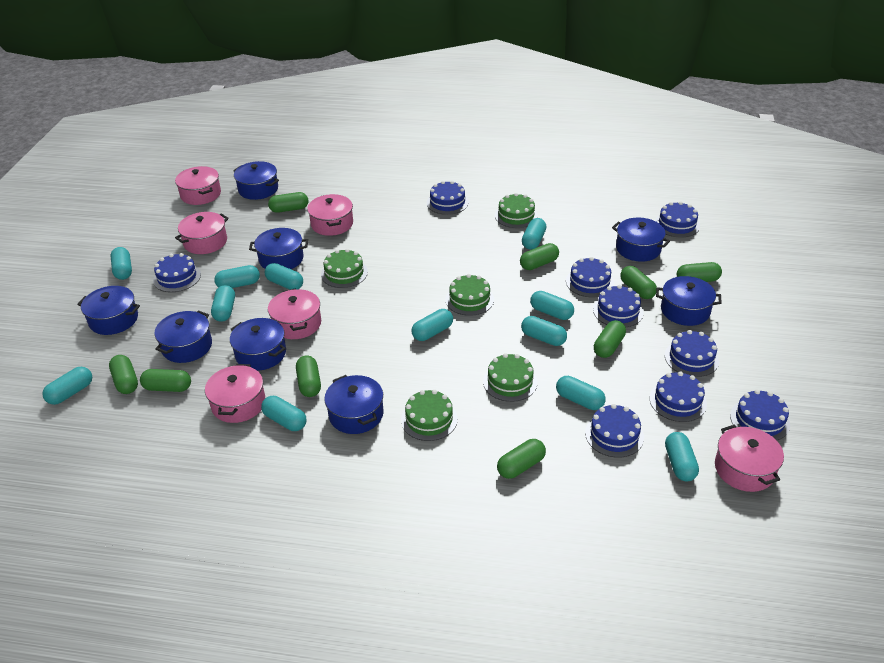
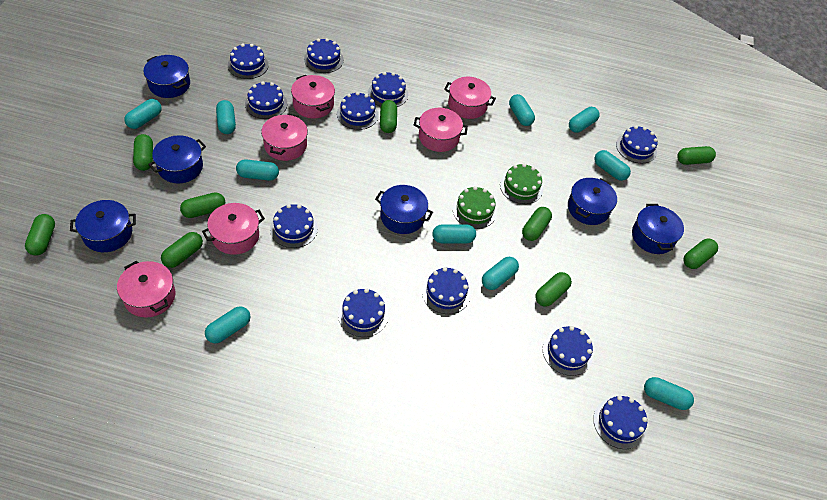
blue cake: 9 -> 11
blue pot: 8 -> 6
green cake: 5 -> 2
turquoise capsule: 12 -> 10

